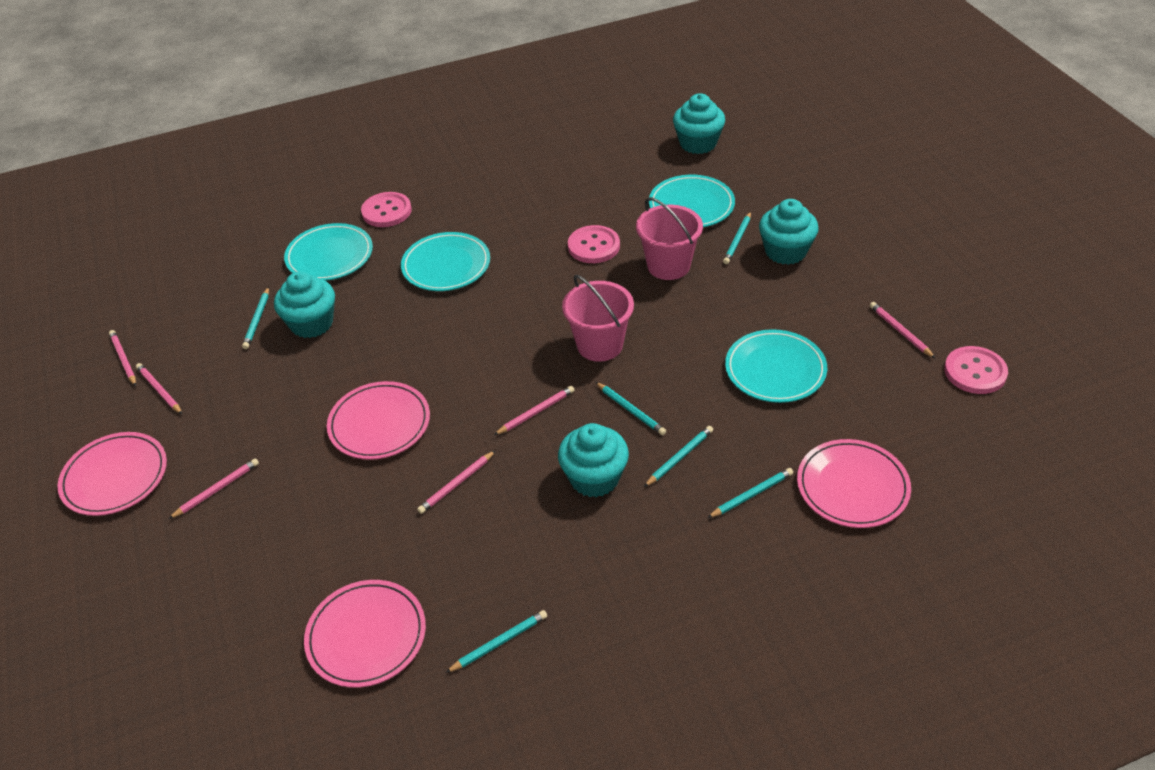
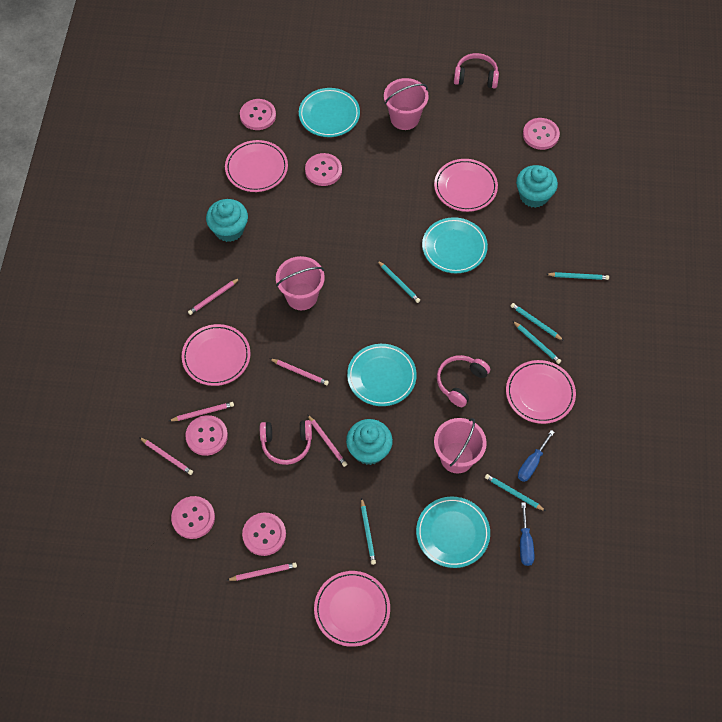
blue screwdriver: 0 -> 2
pink bucket: 2 -> 3
pink button: 3 -> 6
pink headphones: 0 -> 3
pink plate: 4 -> 5
turquoise cupcake: 4 -> 3

